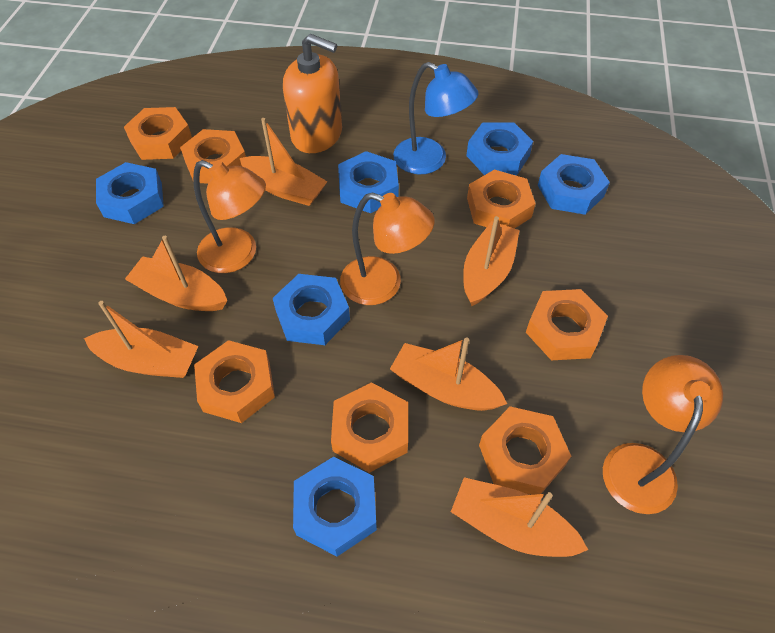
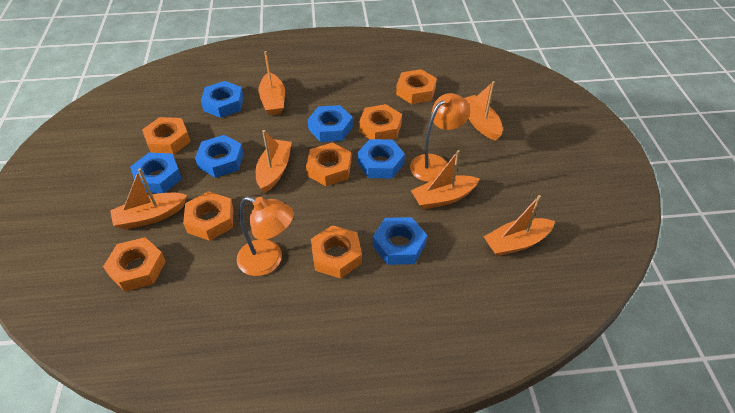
blue lamp: 1 -> 0
orange lamp: 3 -> 2
orange soap dispenser: 1 -> 0

